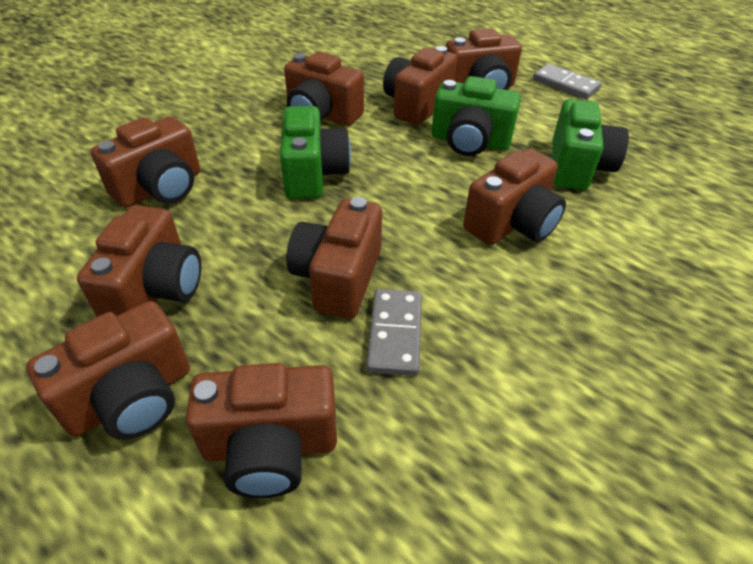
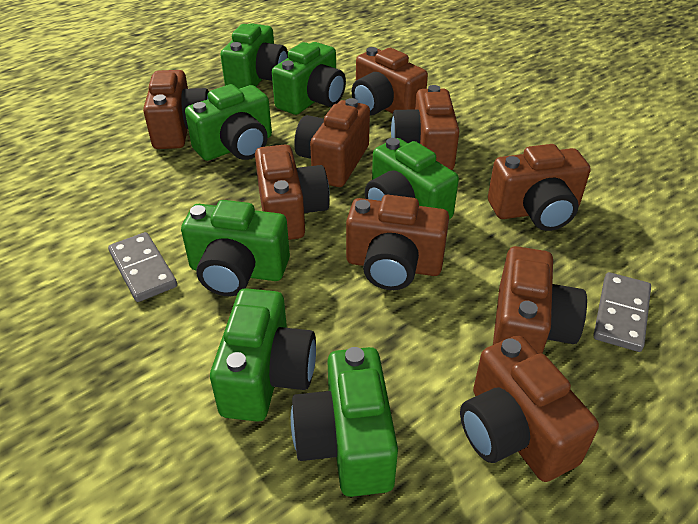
green camera: 3 -> 7

